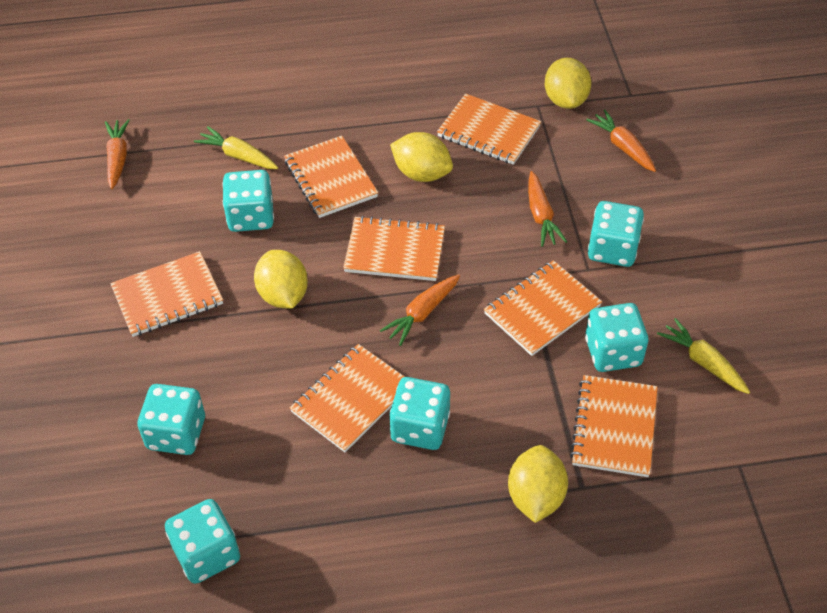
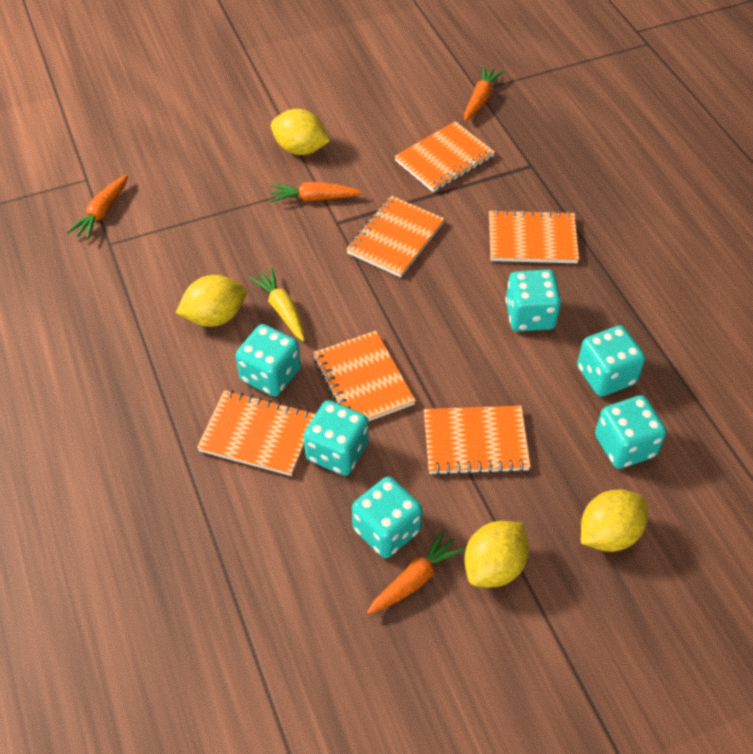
orange notebook: 7 -> 6
yellow carrot: 2 -> 1

